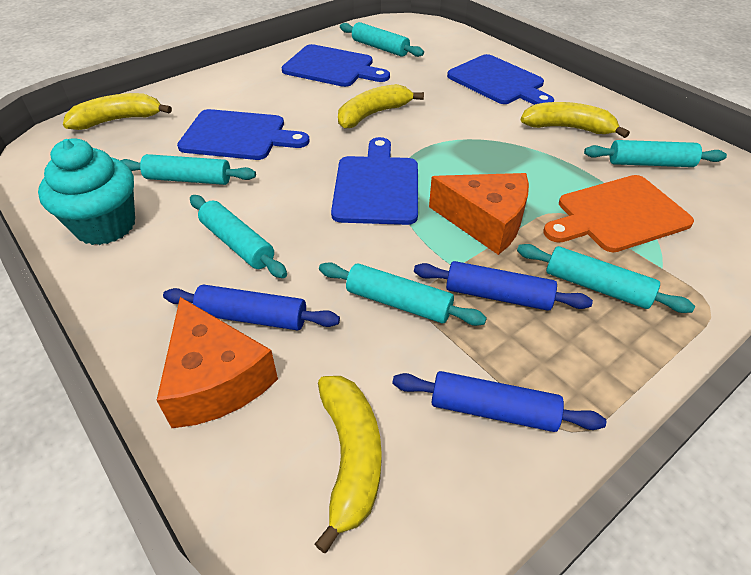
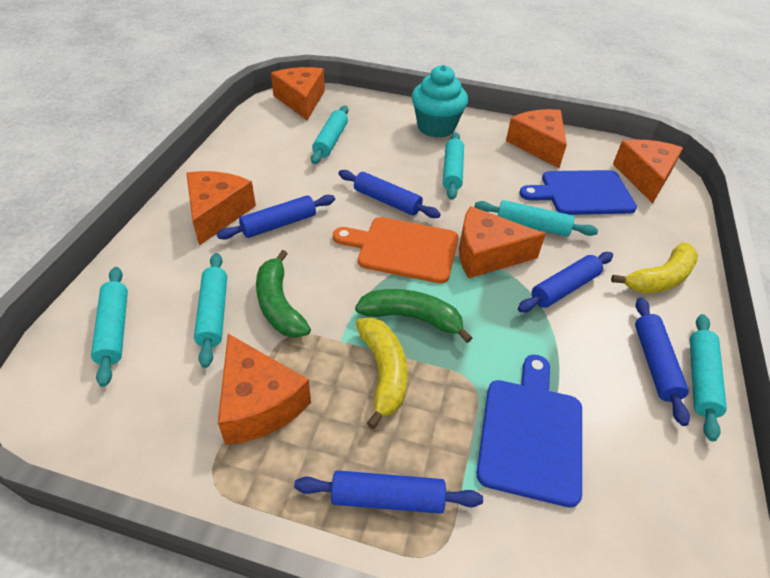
blue cutting board: 4 -> 2
blue rolling pin: 3 -> 5
green banana: 0 -> 2
orange cheese: 2 -> 6
yellow banana: 4 -> 2

